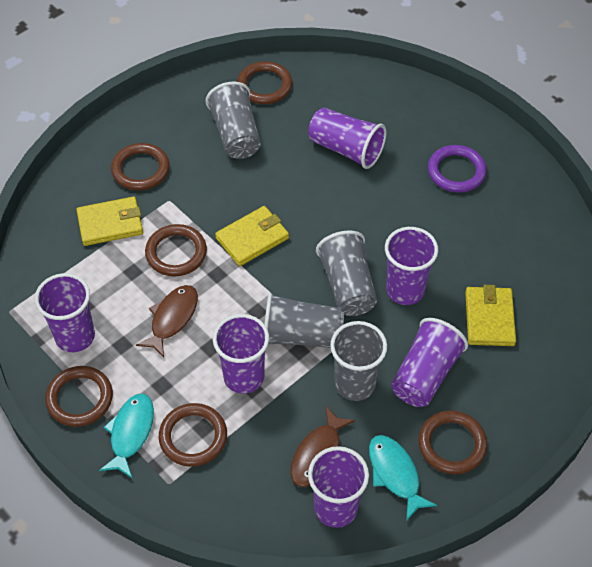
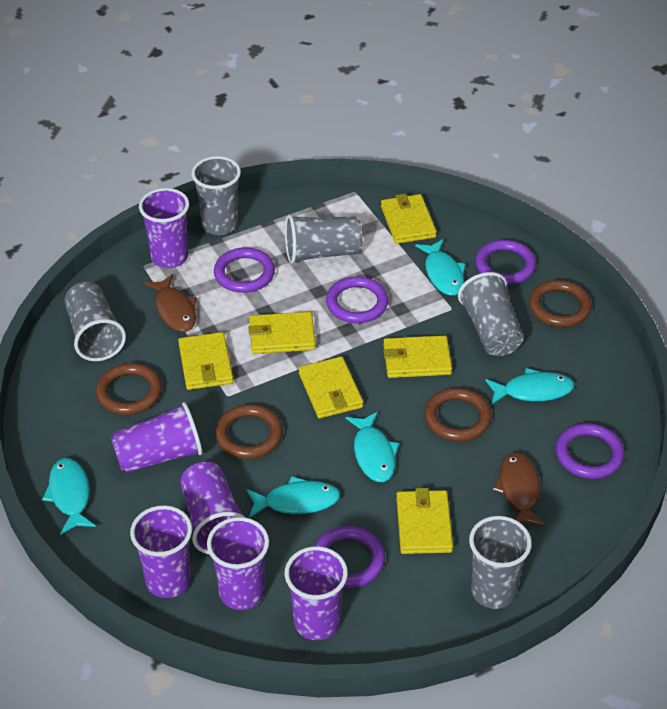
brown ring: 6 -> 4
grey cup: 4 -> 5
purple ring: 1 -> 5
turquoise fish: 2 -> 5
yellow wallet: 3 -> 6

